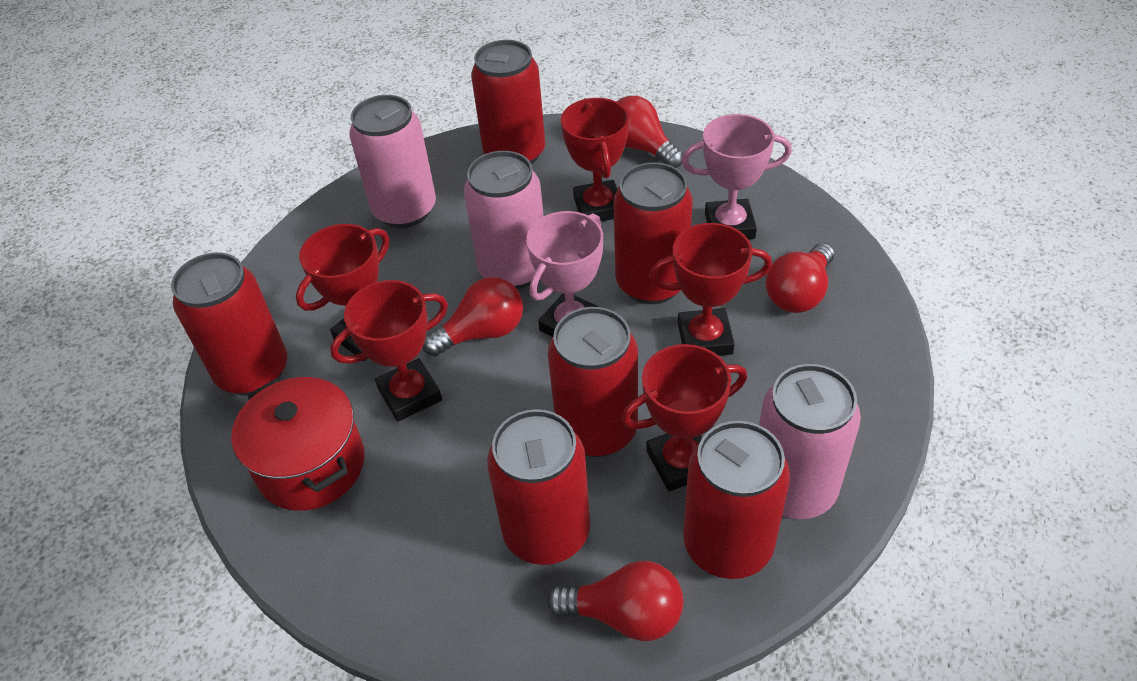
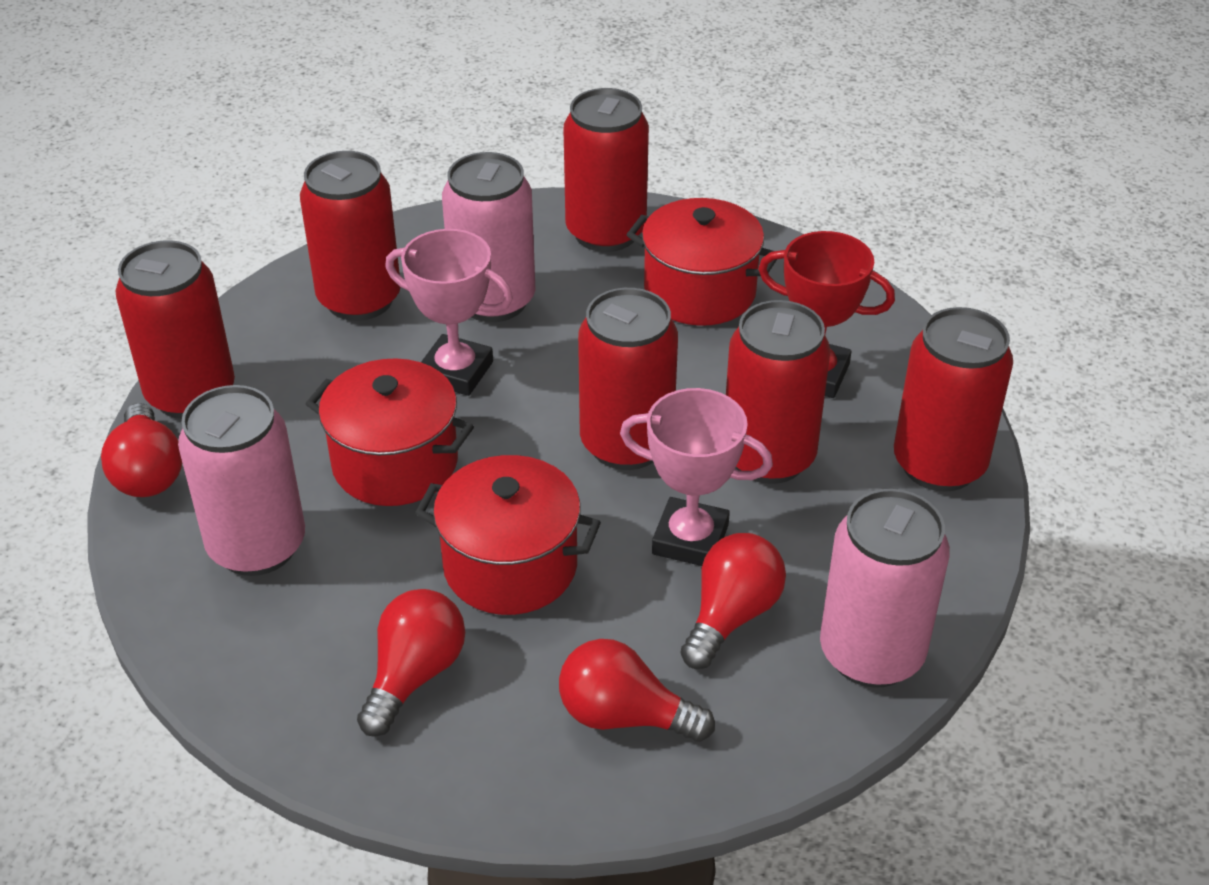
red pot: 1 -> 3
red trophy: 5 -> 1

